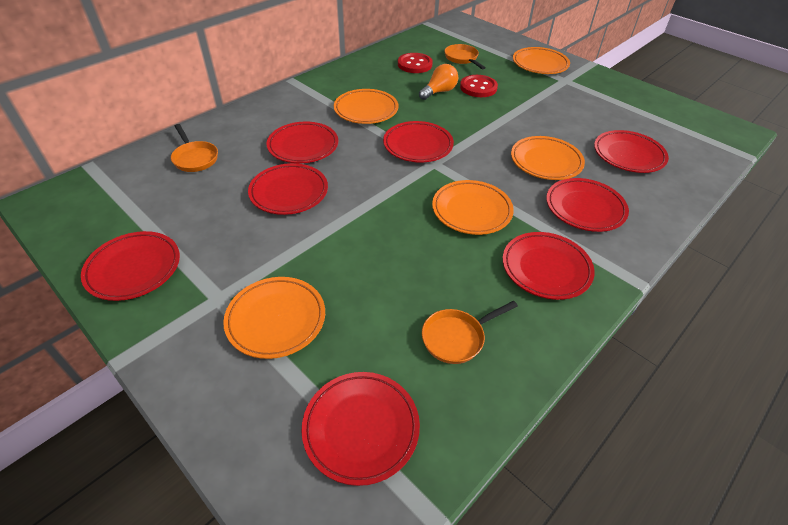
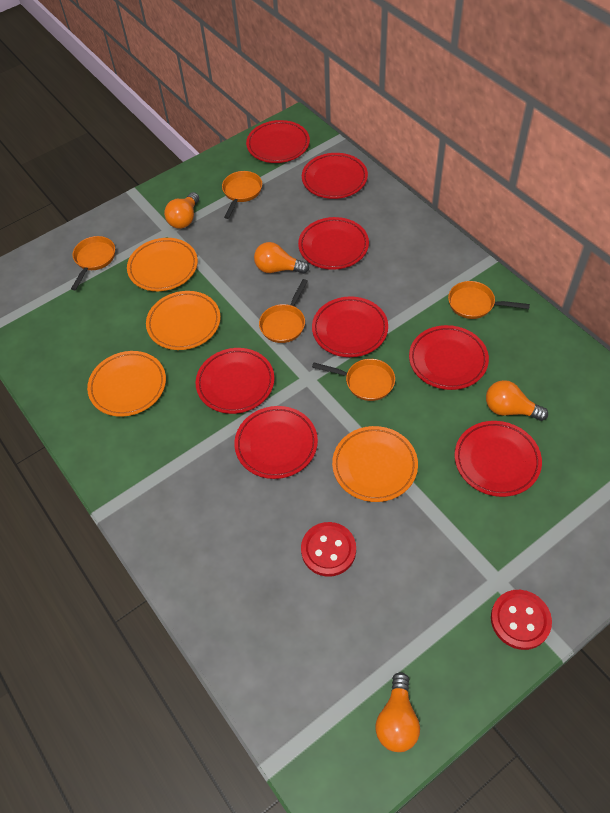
orange light bulb: 1 -> 4
orange pan: 3 -> 5
orange plate: 5 -> 4

